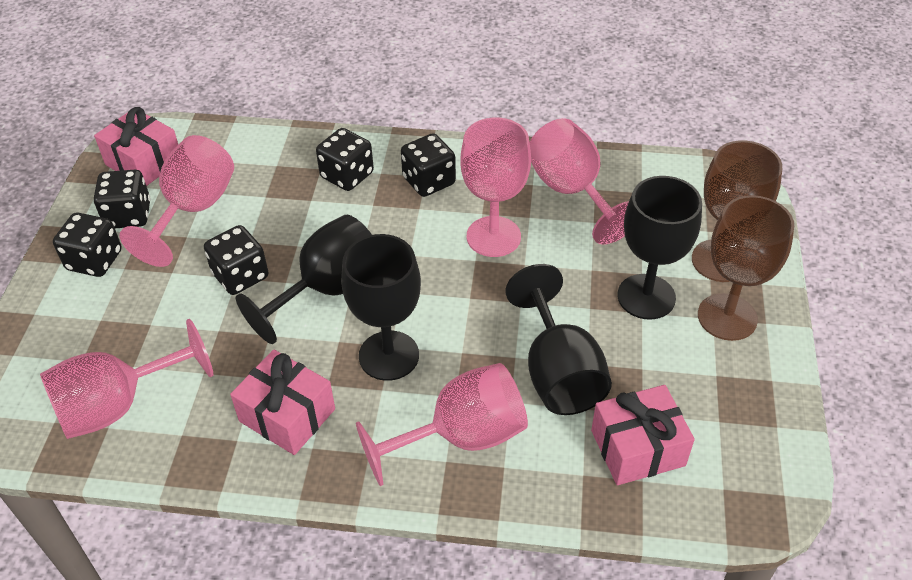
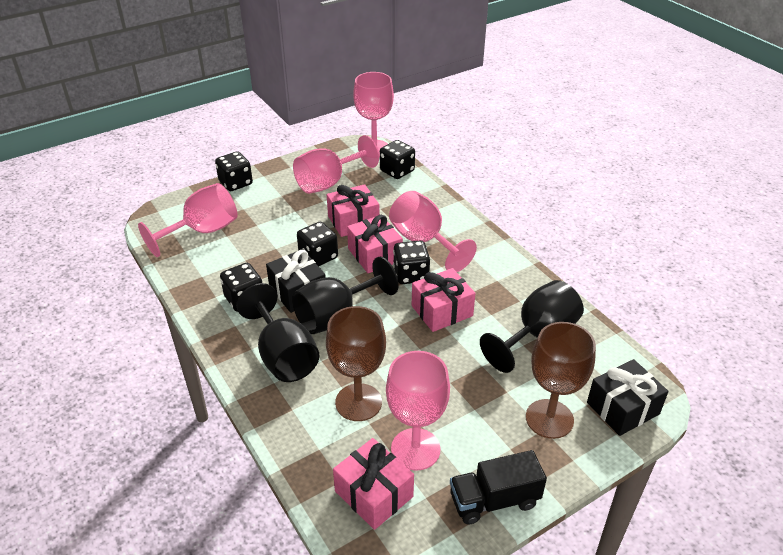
black gift: 0 -> 2
black goblet: 4 -> 3
black truck: 0 -> 1
pink gift: 3 -> 4

